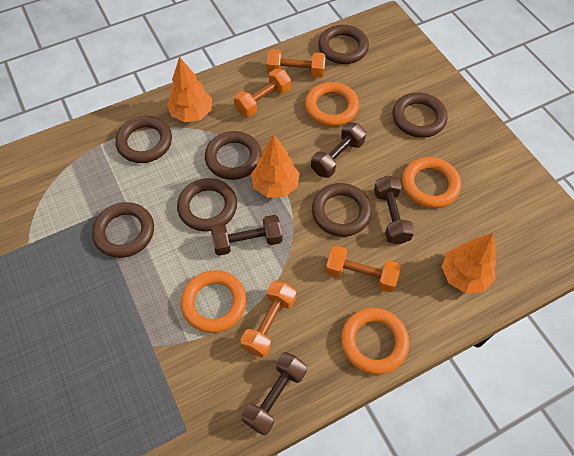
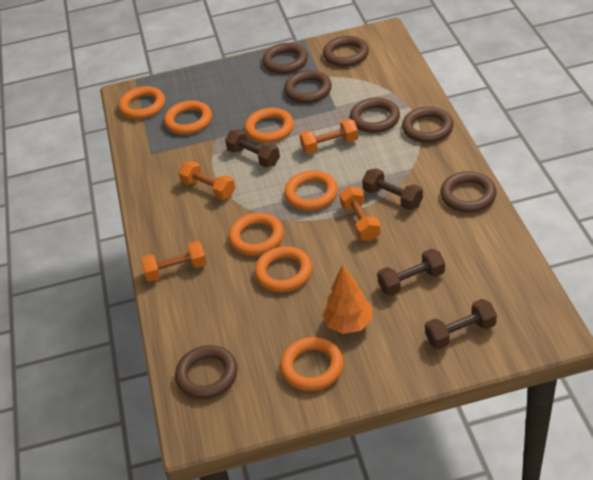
orange ring: 4 -> 7
orange tree: 3 -> 1

